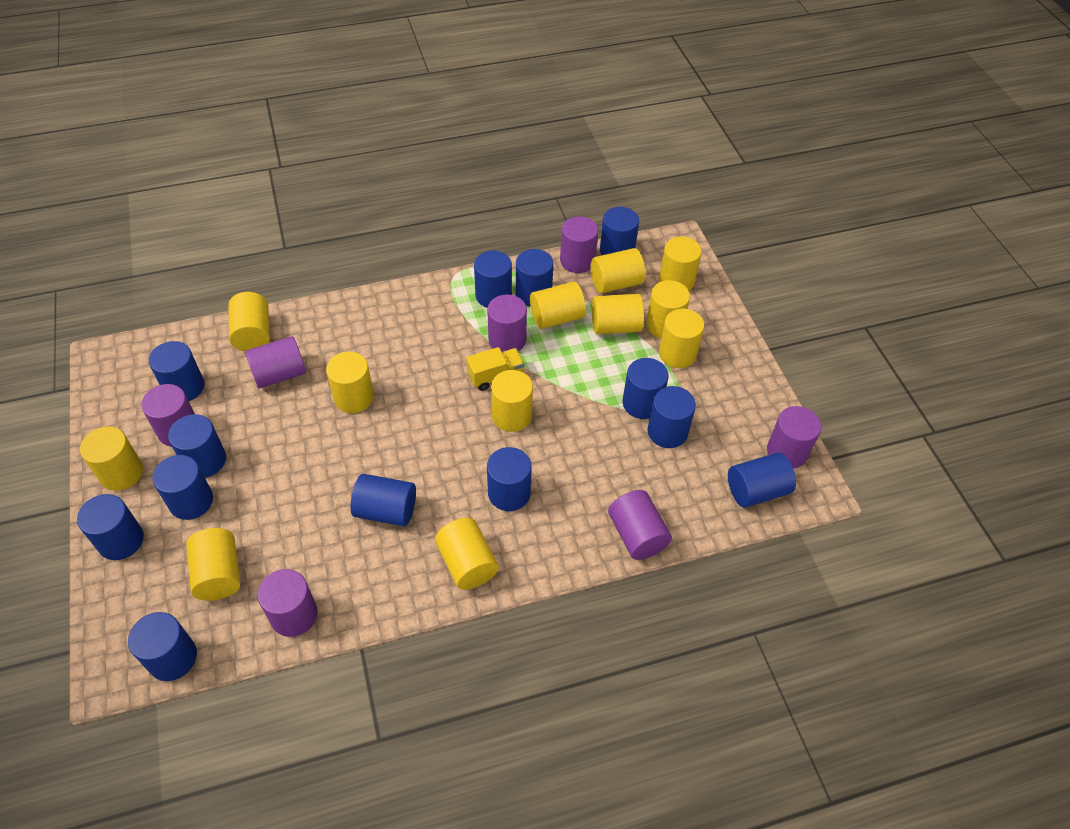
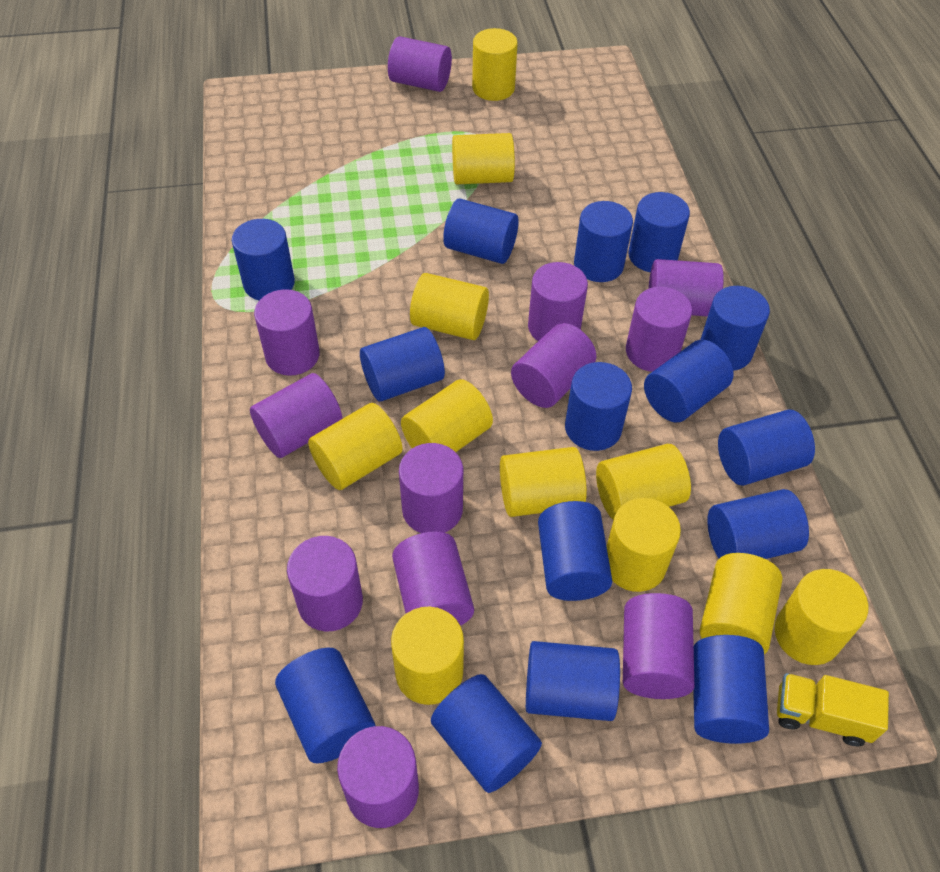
blue cylinder: 13 -> 15
purple cylinder: 7 -> 12
yellow cylinder: 12 -> 11

